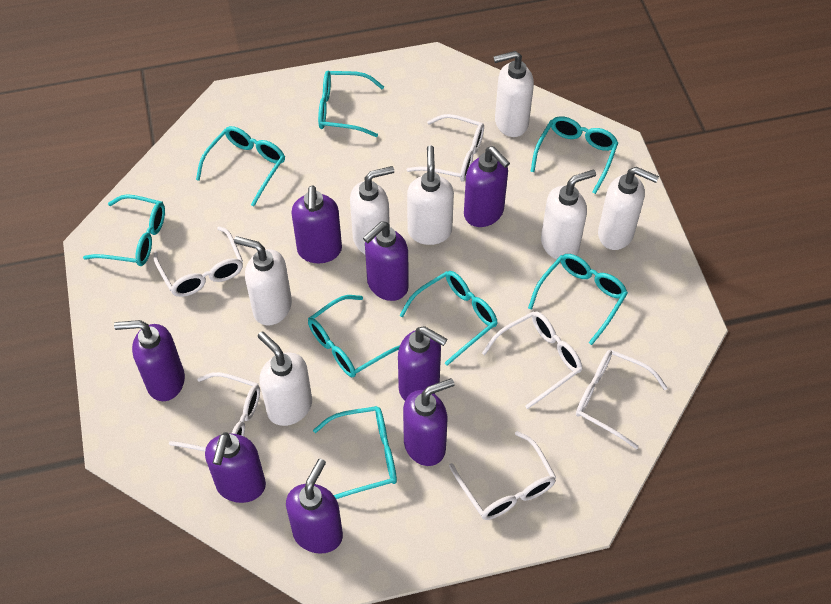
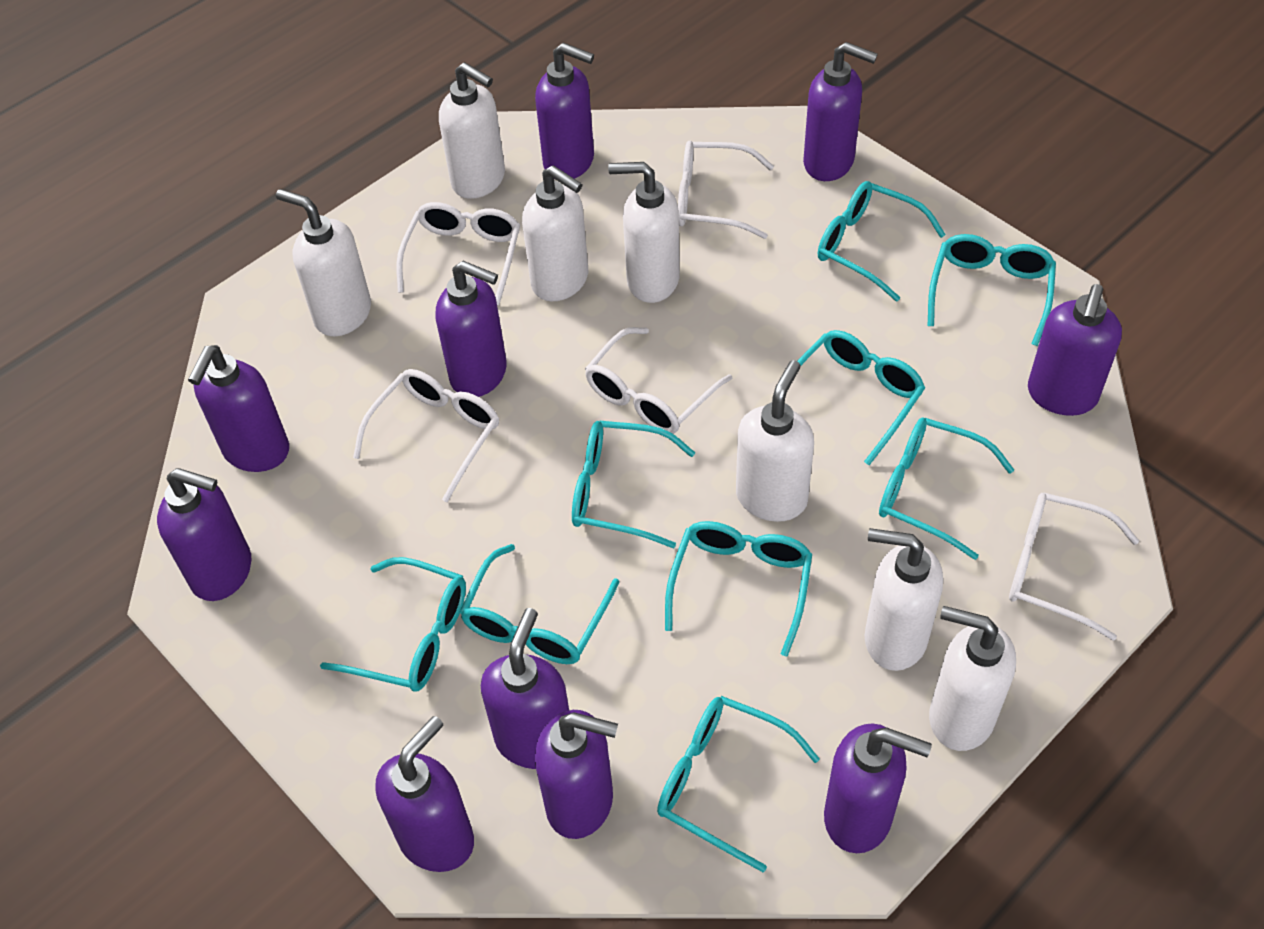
purple soap dispenser: 8 -> 10
turquoise glasses: 8 -> 9
white glasses: 6 -> 5

